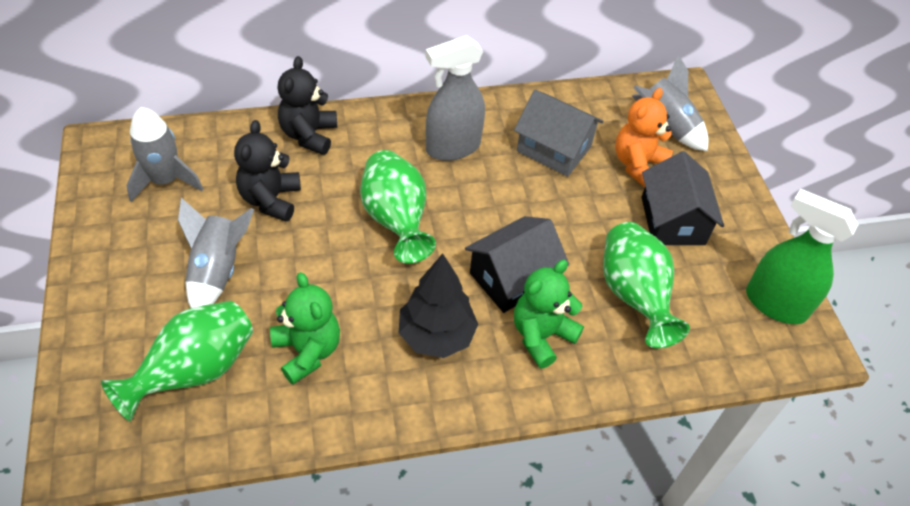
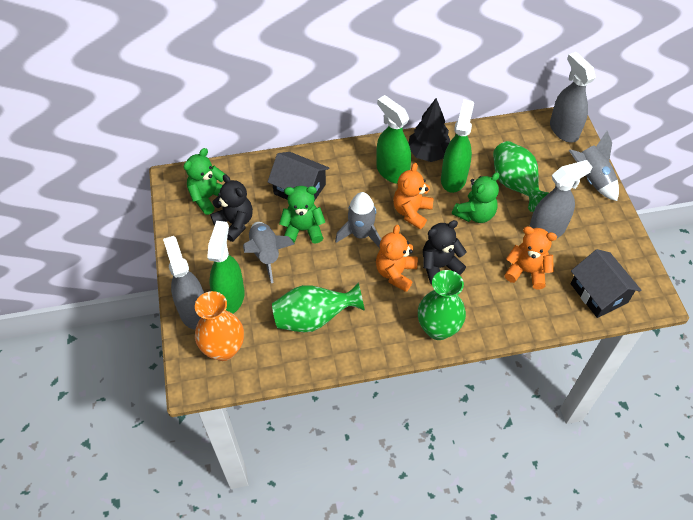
green spray bottle: 1 -> 3
green teddy bear: 2 -> 3
grey house: 1 -> 0
grey spray bottle: 1 -> 3
orange teddy bear: 1 -> 3
orange vase: 0 -> 1

